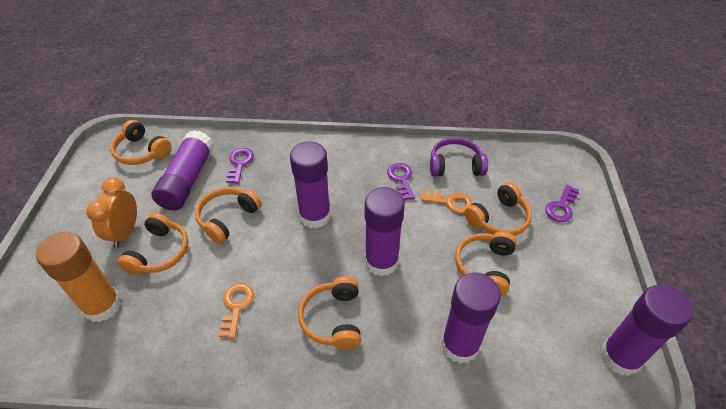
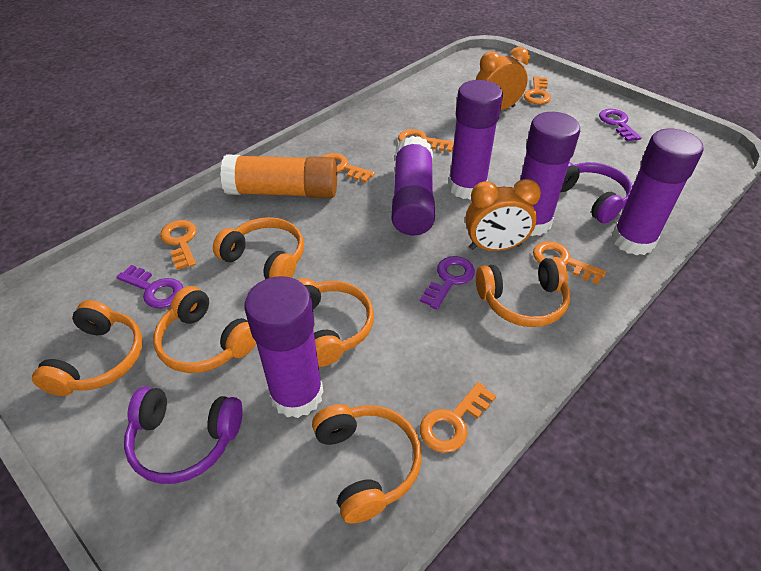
orange clock: 1 -> 2
orange key: 2 -> 6
purple headphones: 1 -> 2

